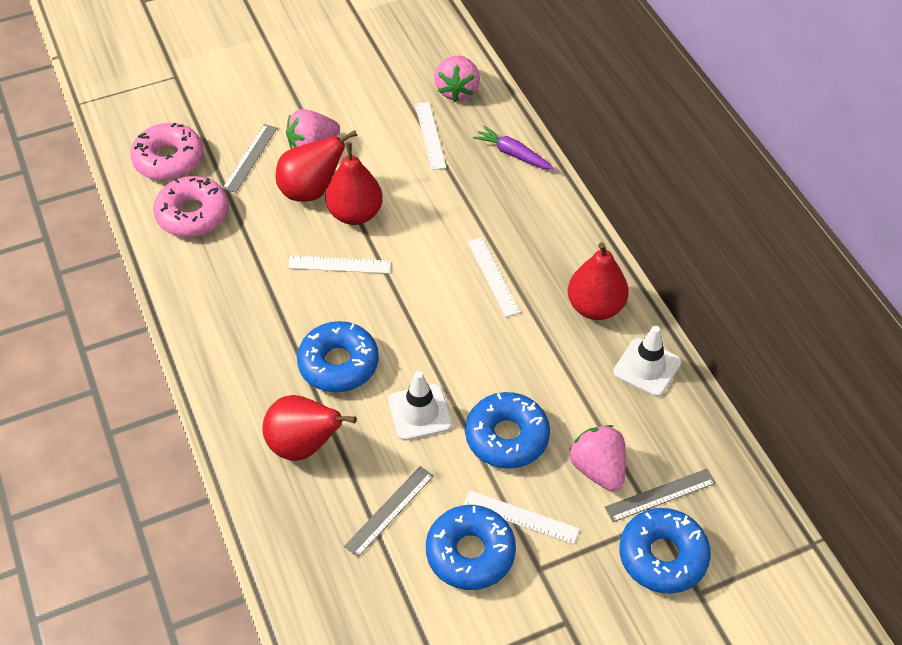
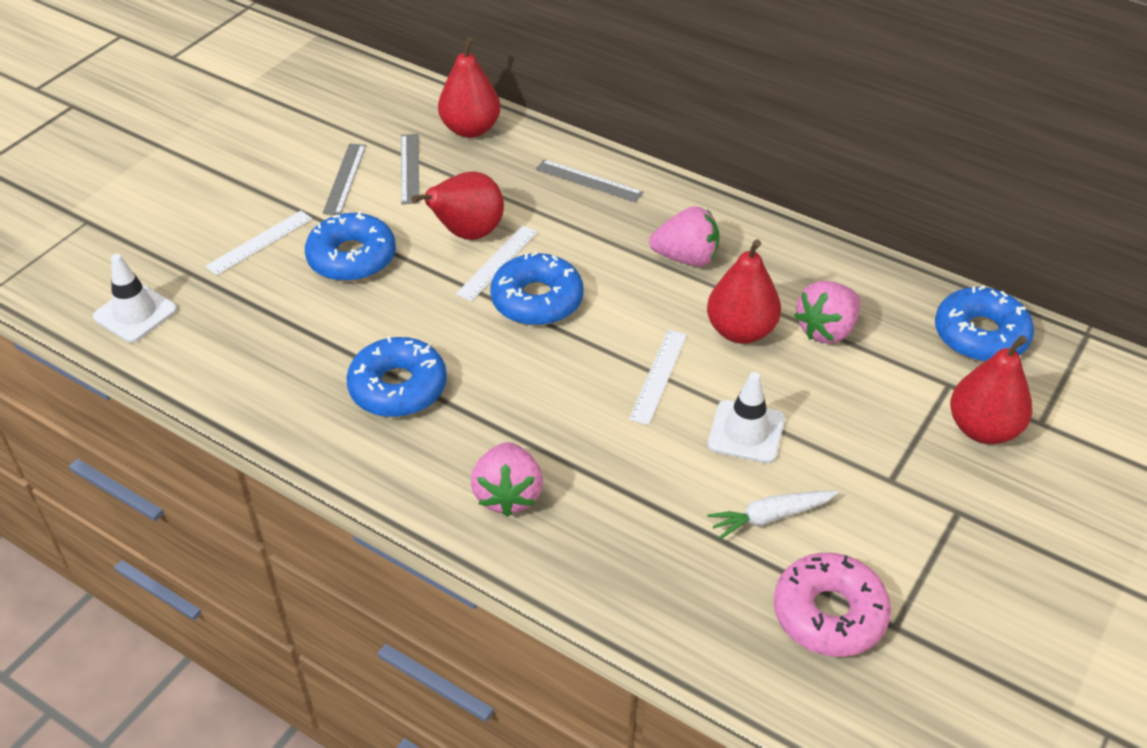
pink donut: 2 -> 1
purple carrot: 1 -> 0
white carrot: 0 -> 1
white ruler: 4 -> 3

